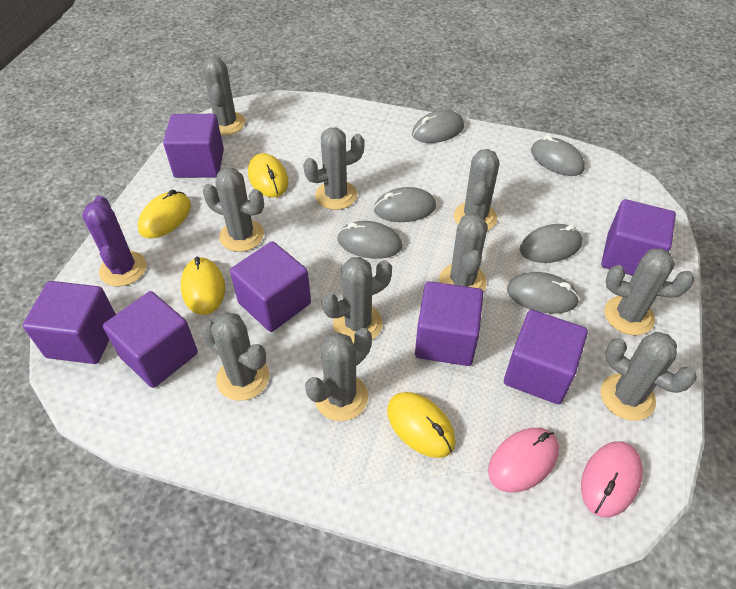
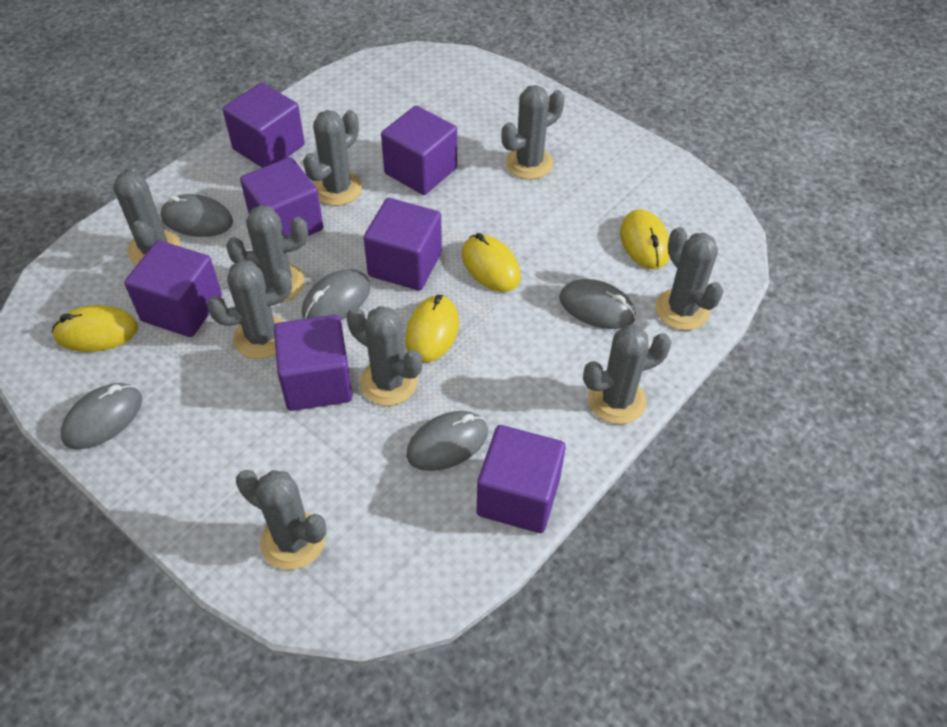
grey cactus: 10 -> 9
grey mouse: 6 -> 5
pink mouse: 2 -> 0
purple cactus: 1 -> 0

